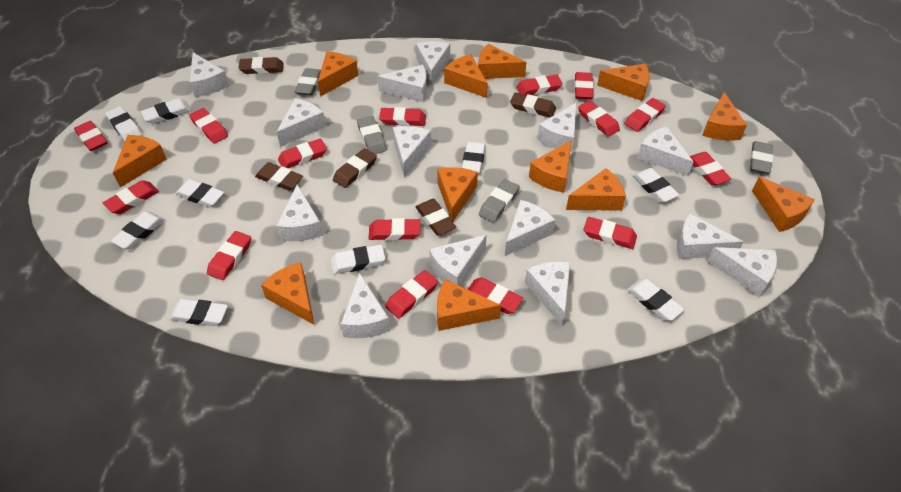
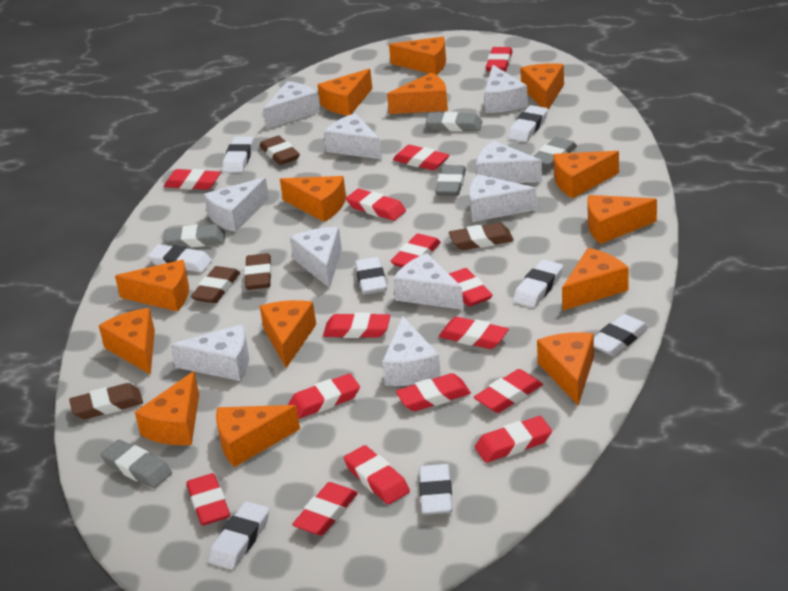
grey eraser: 4 -> 5
orange cheese: 12 -> 14
white cheese: 14 -> 10
white eraser: 9 -> 8

